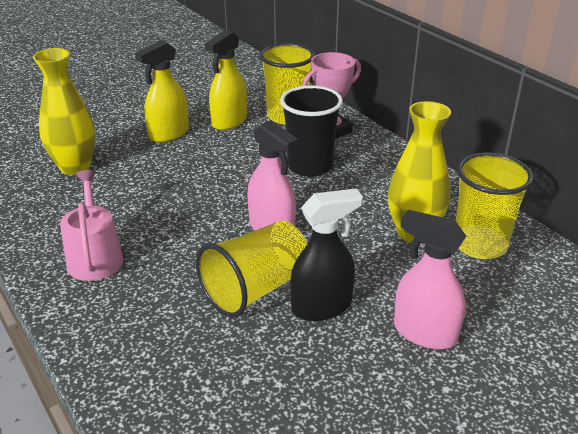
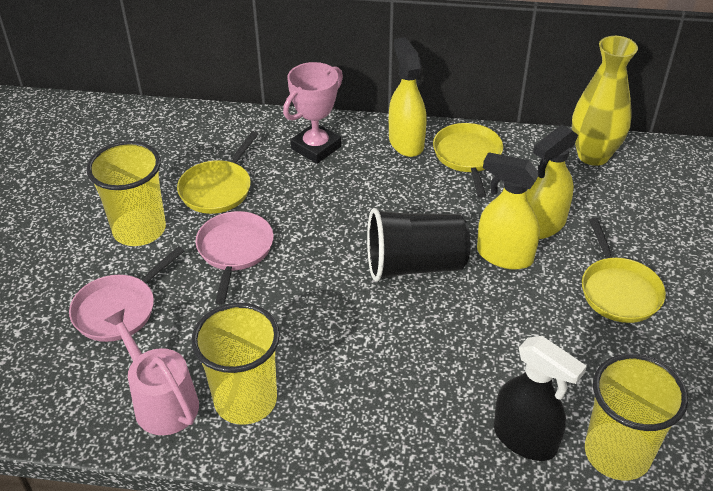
pink pan: 0 -> 2
pink spray bottle: 2 -> 0
yellow pan: 0 -> 3
yellow spray bottle: 2 -> 3
yellow vase: 2 -> 1

